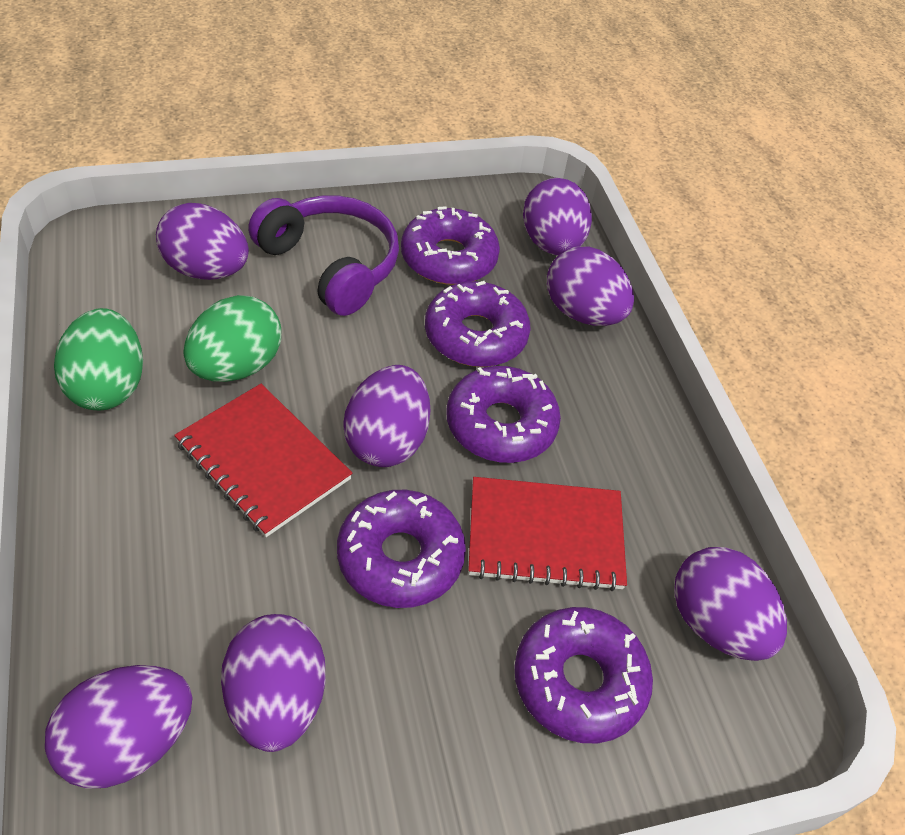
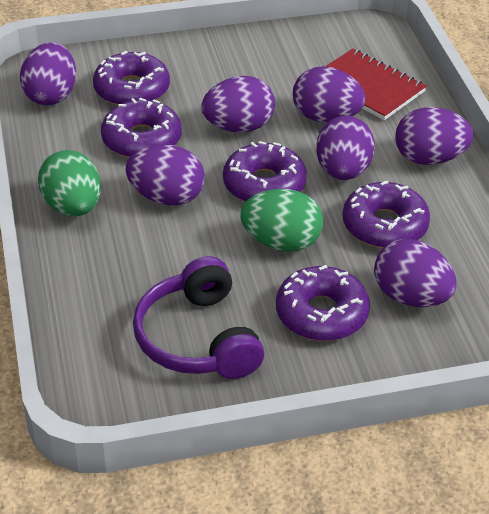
red notebook: 2 -> 1

